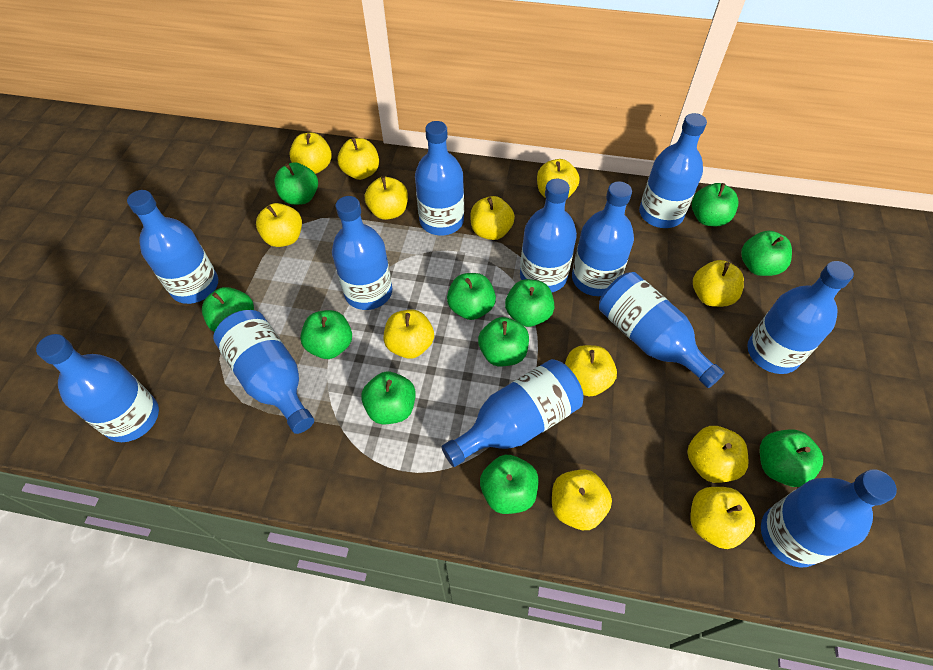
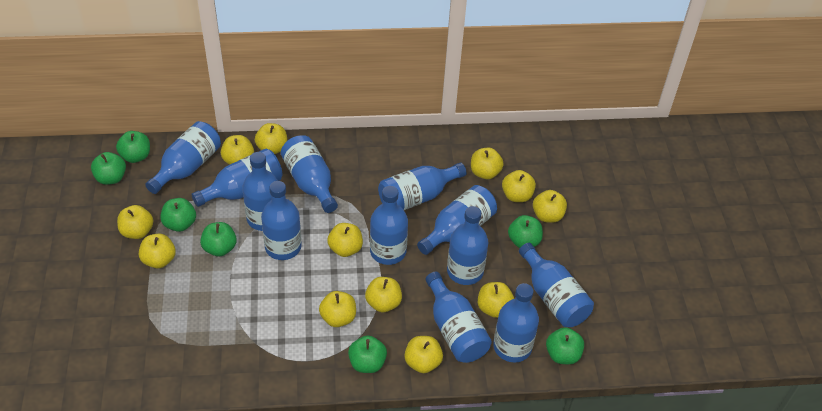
green apple: 11 -> 7

